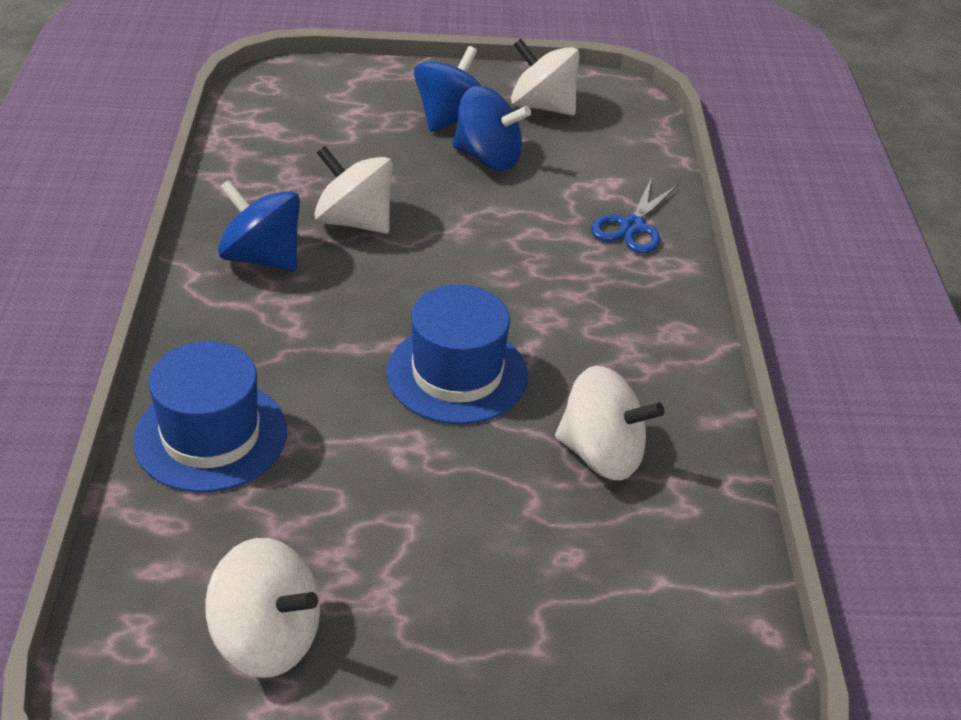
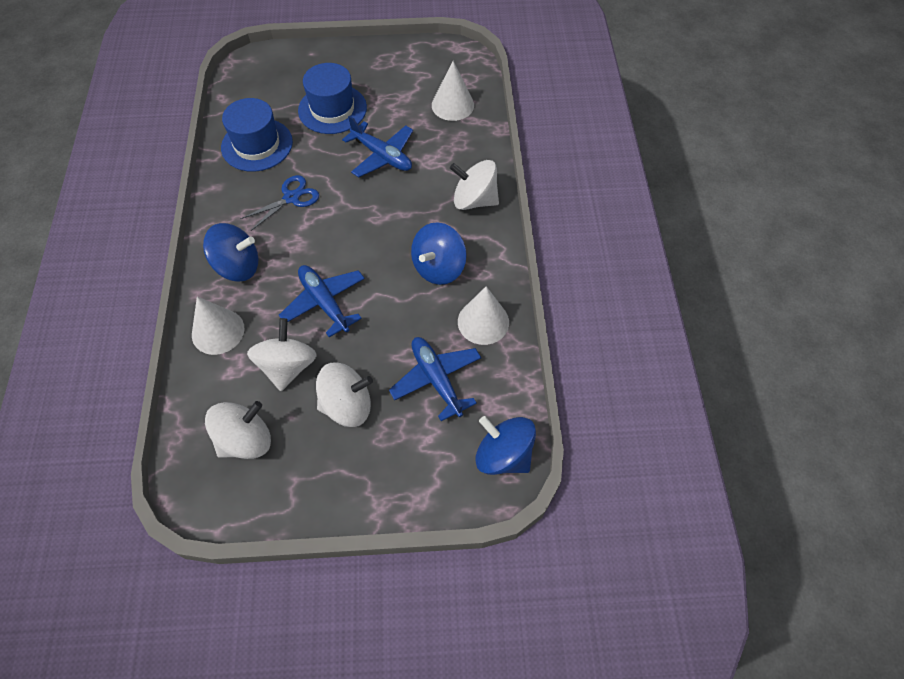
blue plane: 0 -> 3
white cone: 0 -> 3

